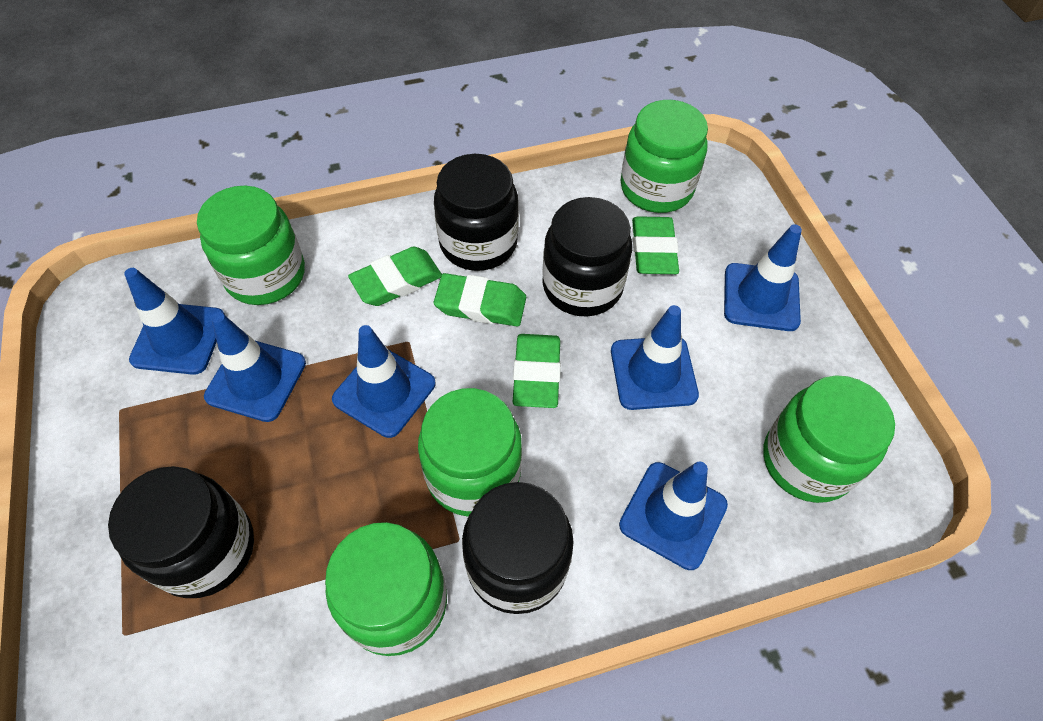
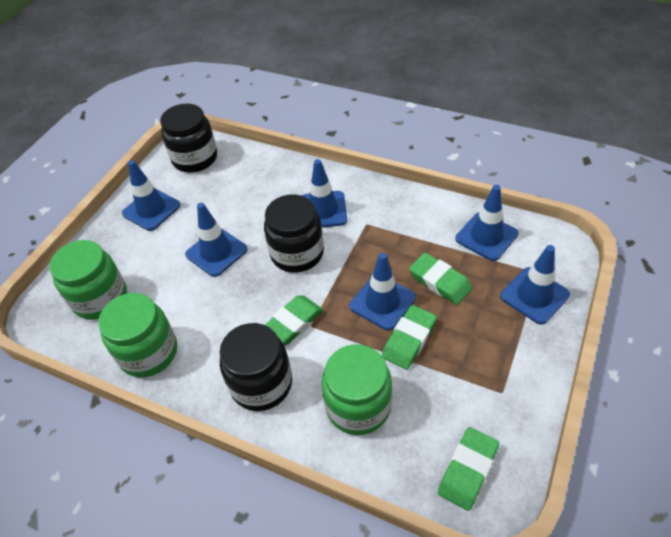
black jar: 4 -> 3
green jar: 5 -> 3

